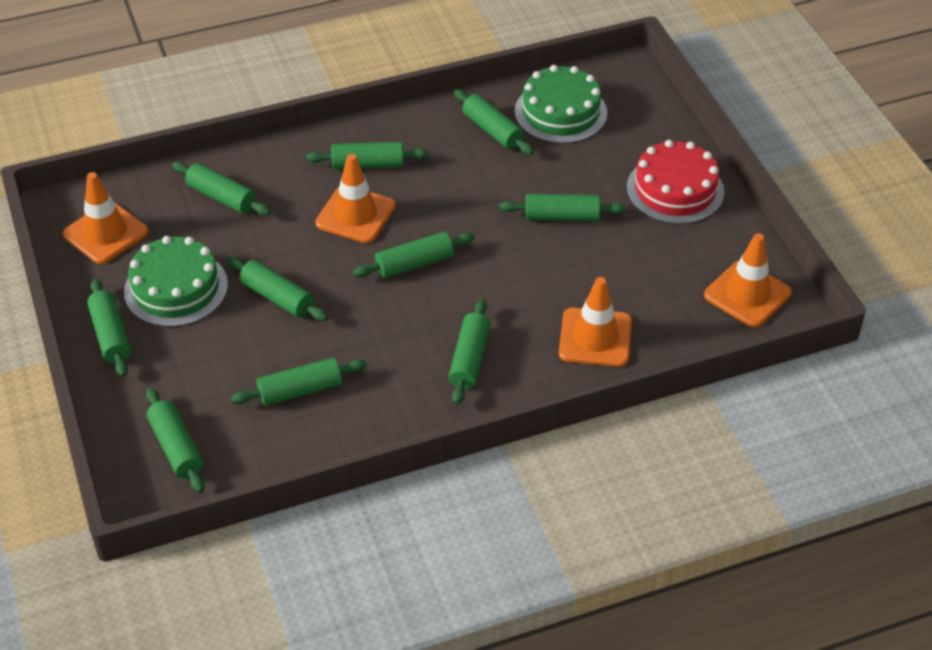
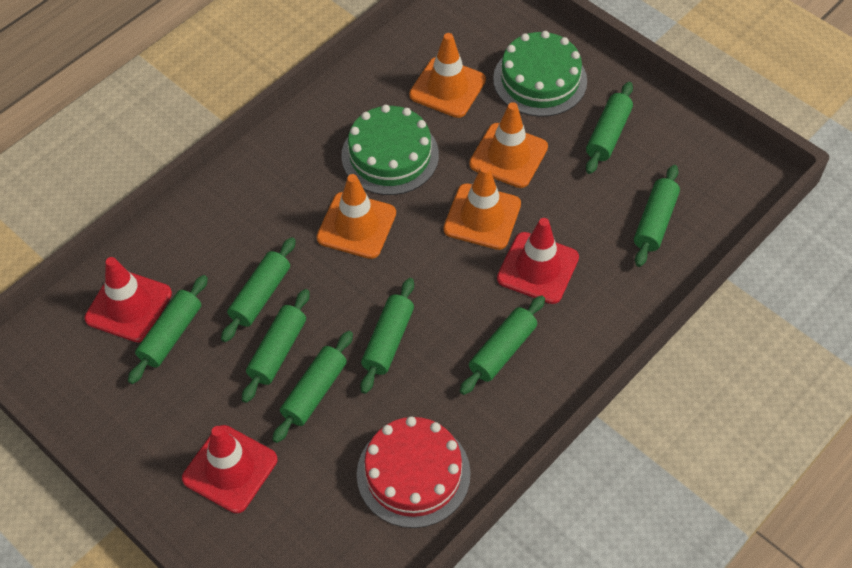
green rolling pin: 10 -> 8
red traffic cone: 0 -> 3

